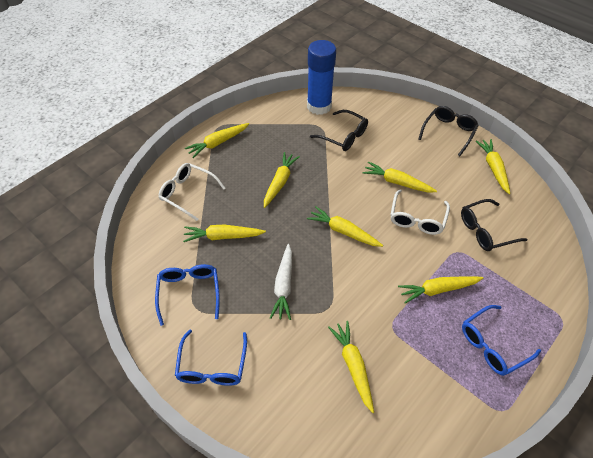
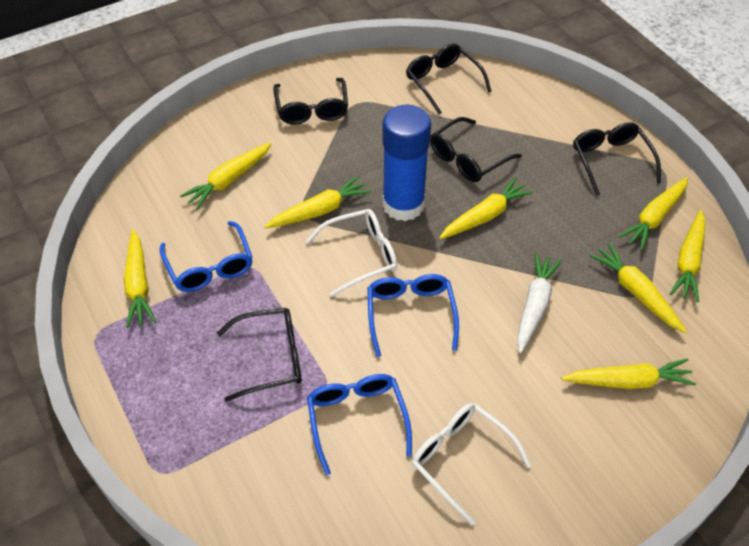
black glasses: 3 -> 5

